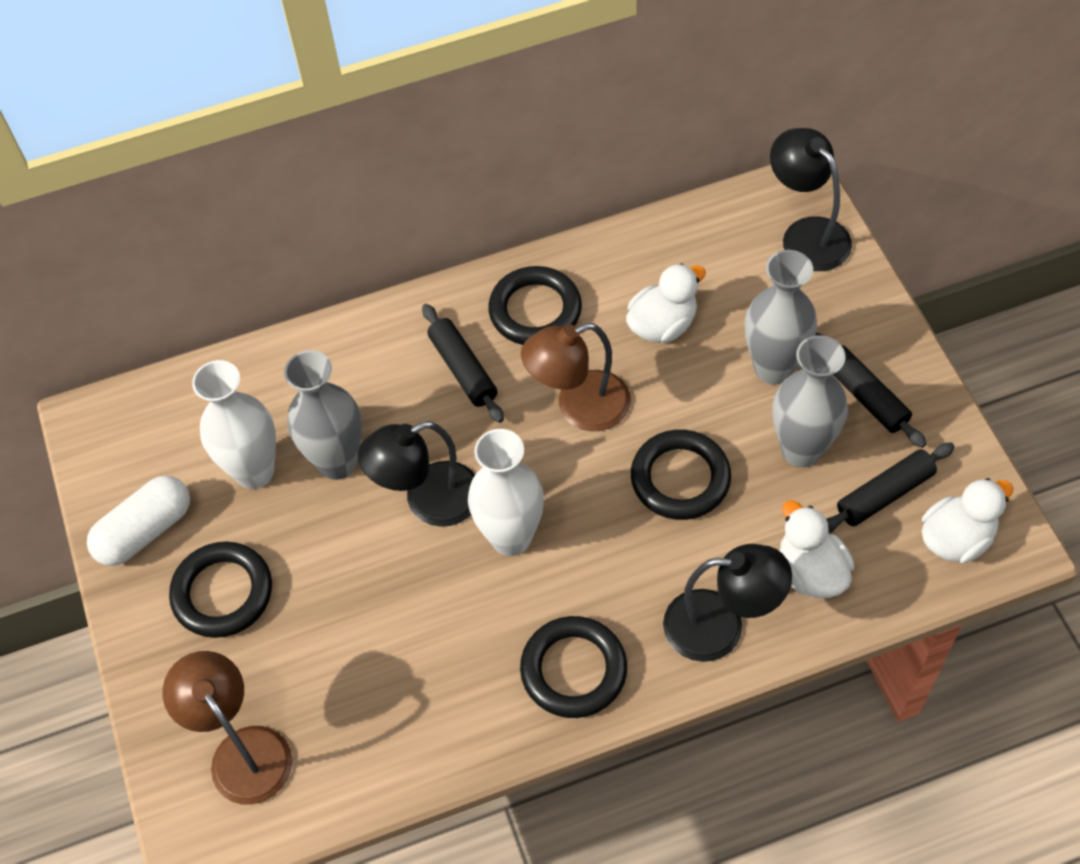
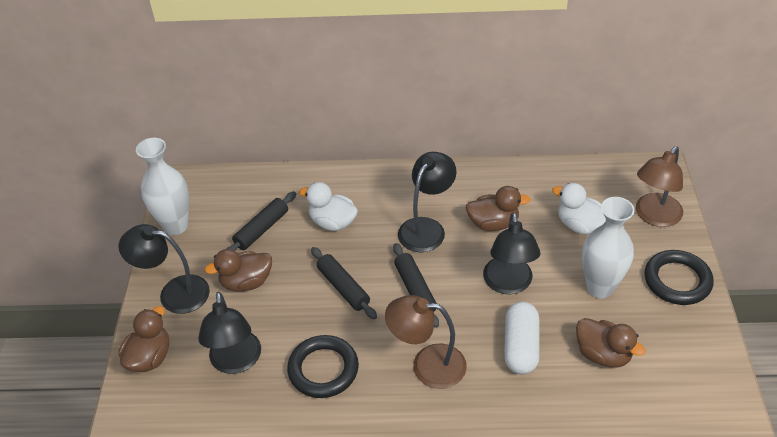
black lamp: 3 -> 4
black ring: 4 -> 2
brown duck: 0 -> 4
grey vase: 3 -> 0
white duck: 3 -> 2

